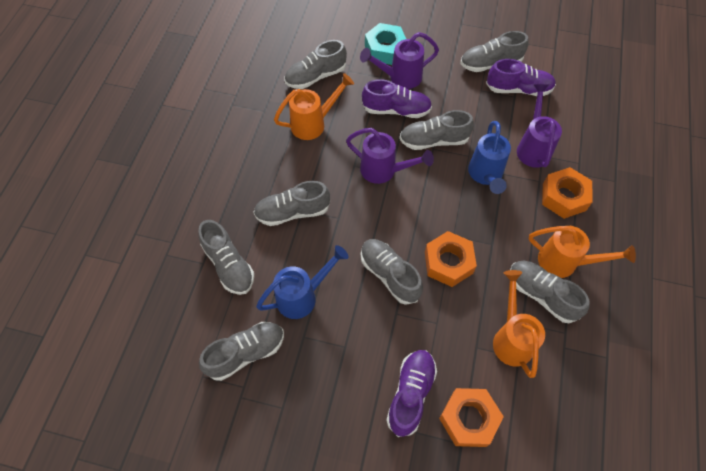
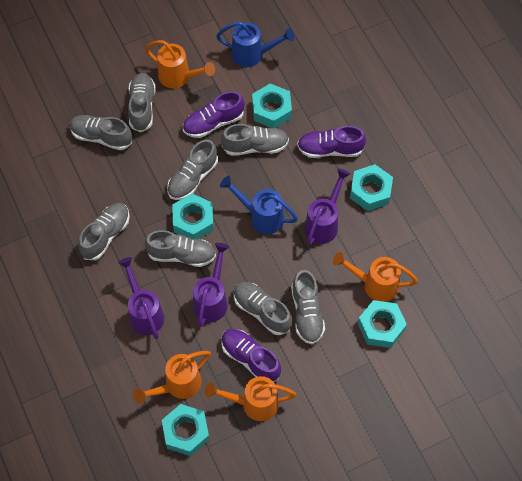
orange nut: 3 -> 0
orange watering can: 3 -> 4
turquoise nut: 1 -> 5

